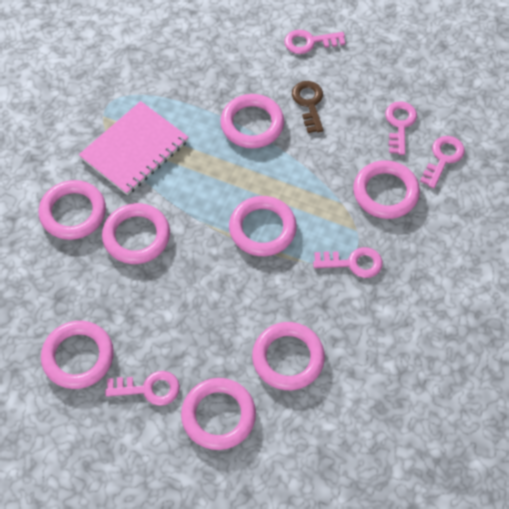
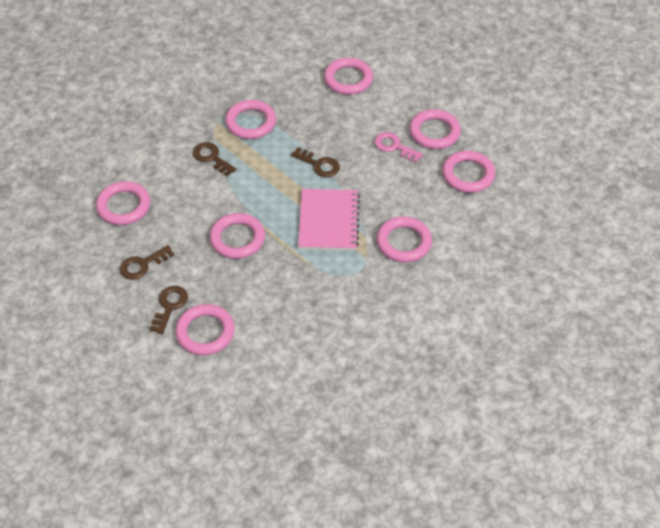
brown key: 1 -> 4
pink key: 5 -> 1

